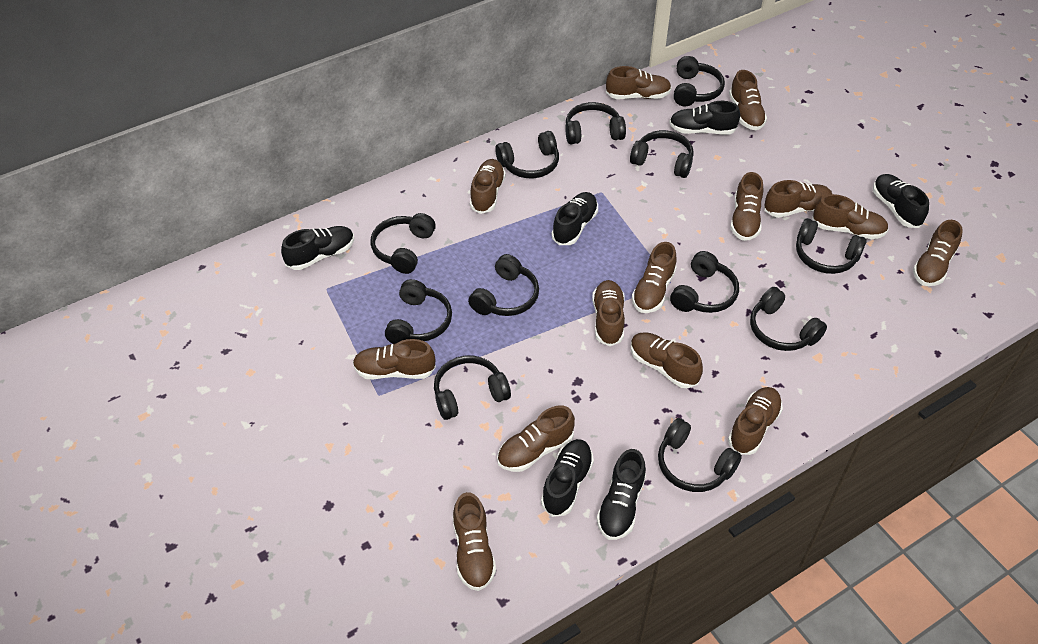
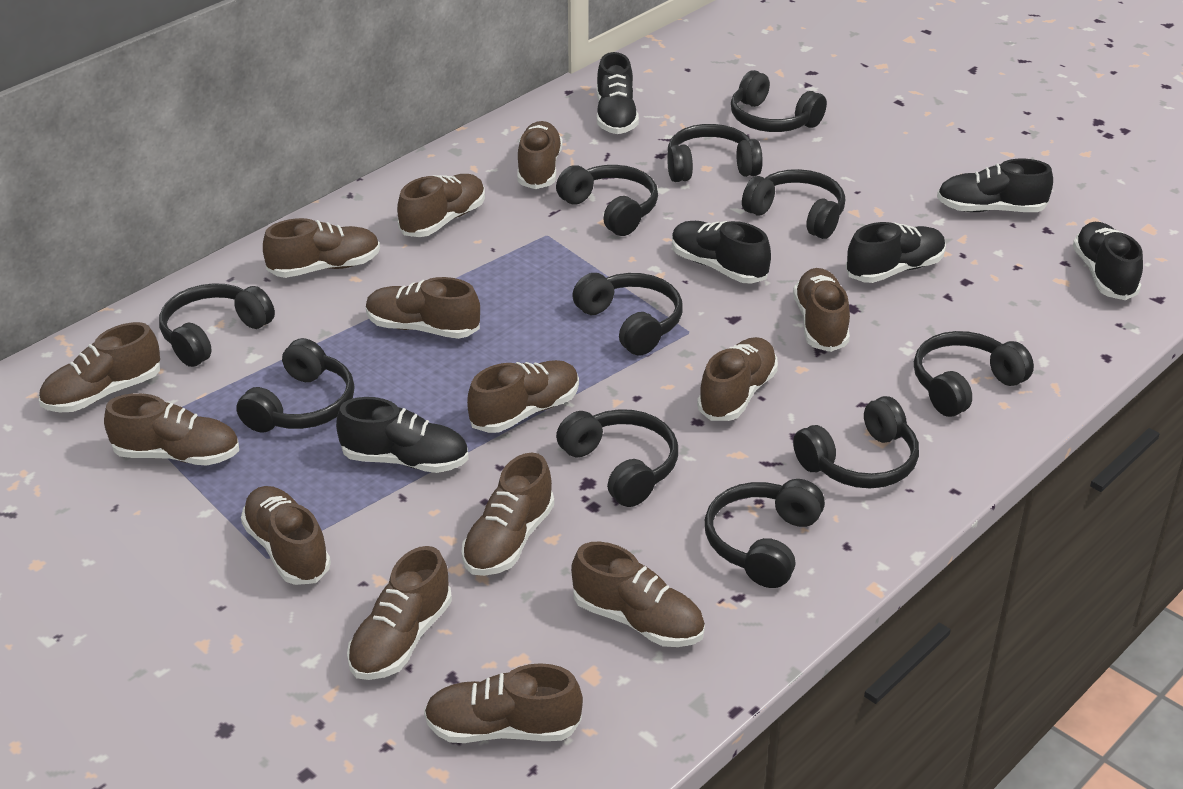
black headphones: 12 -> 11

